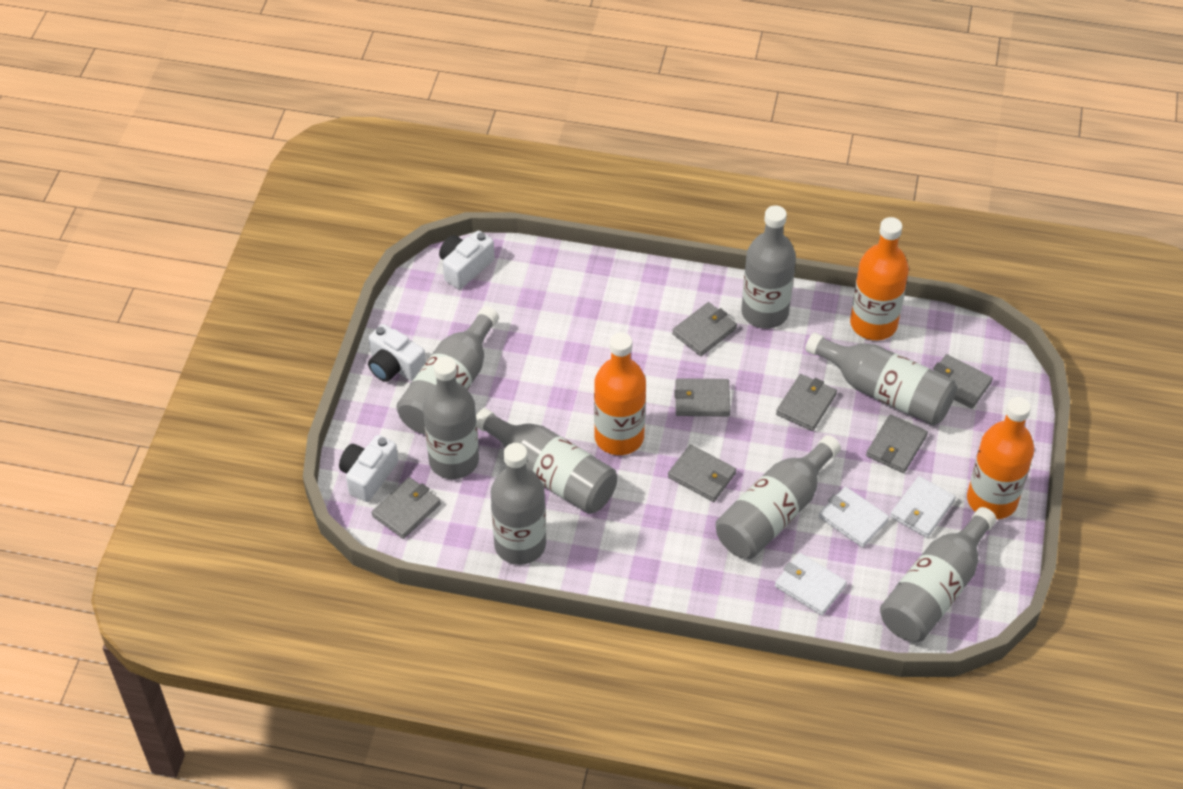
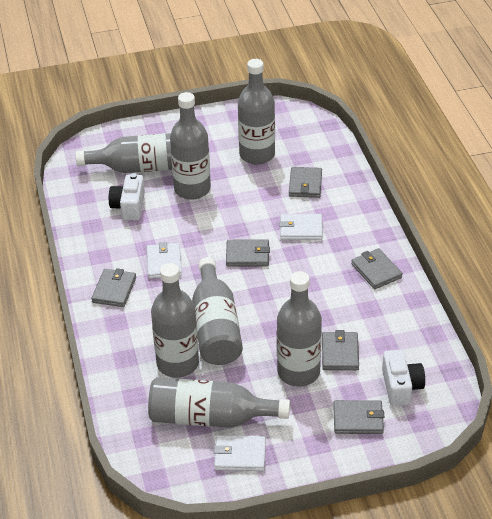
grey bottle: 8 -> 7
grey wallet: 7 -> 6
orange bottle: 3 -> 0
white camera: 3 -> 2

